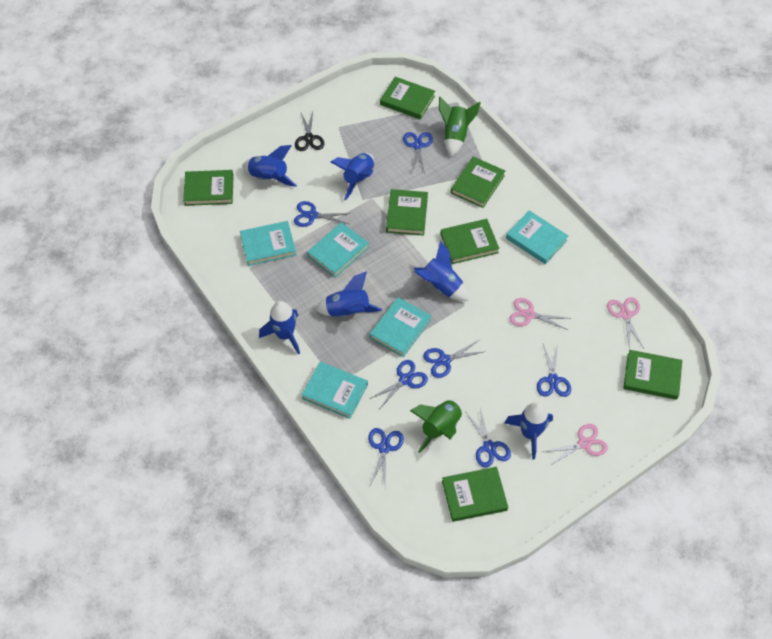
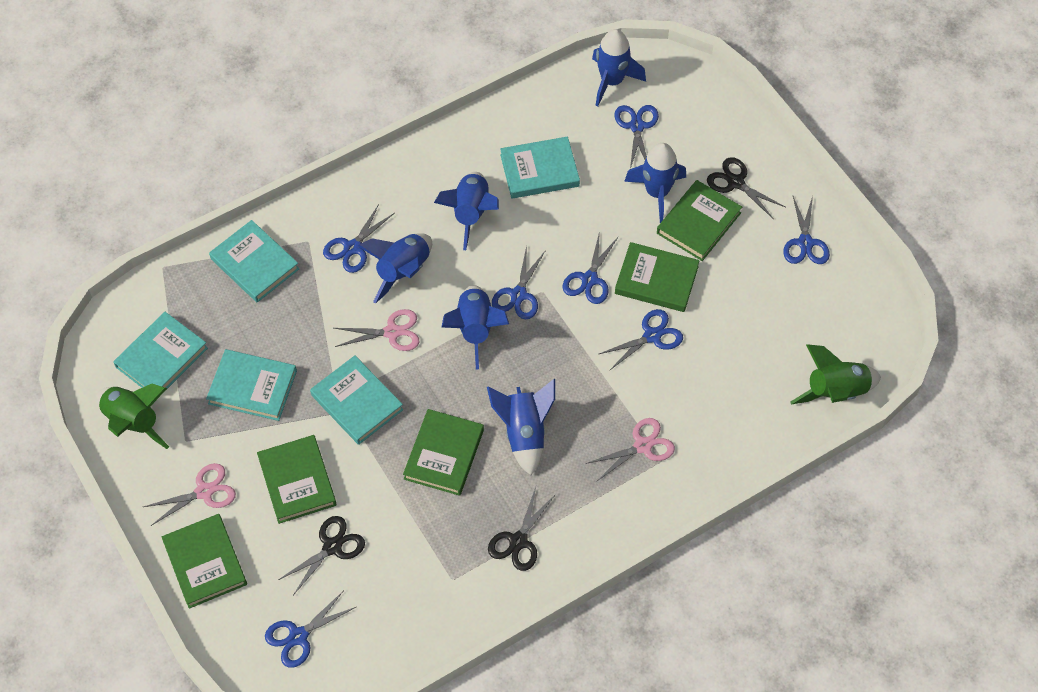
black scissors: 1 -> 3
green book: 7 -> 5

